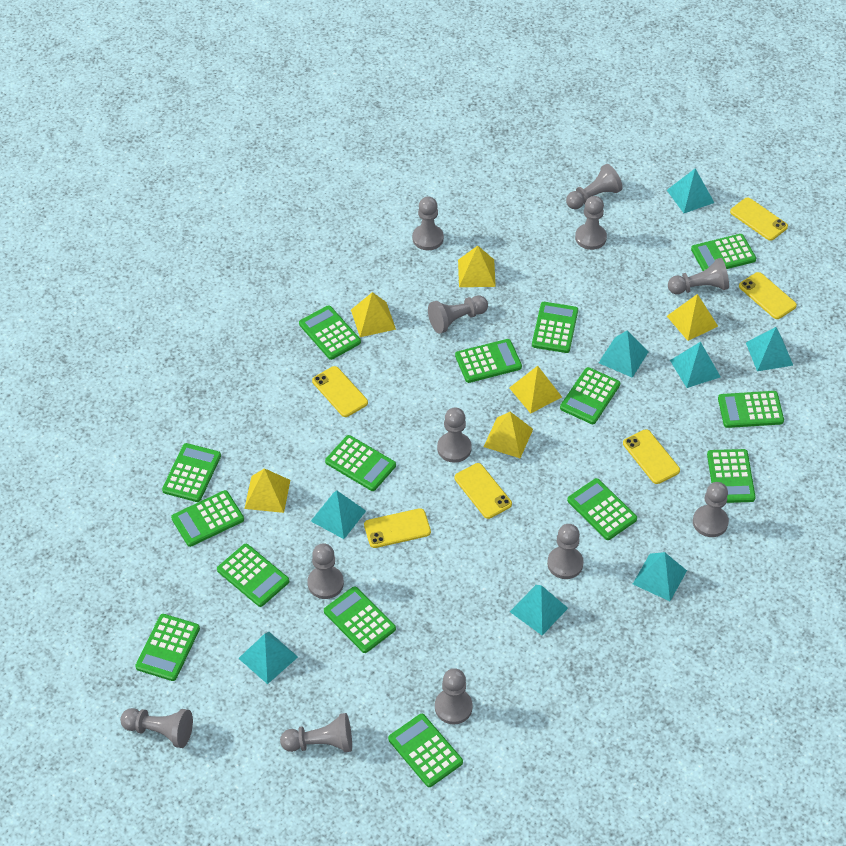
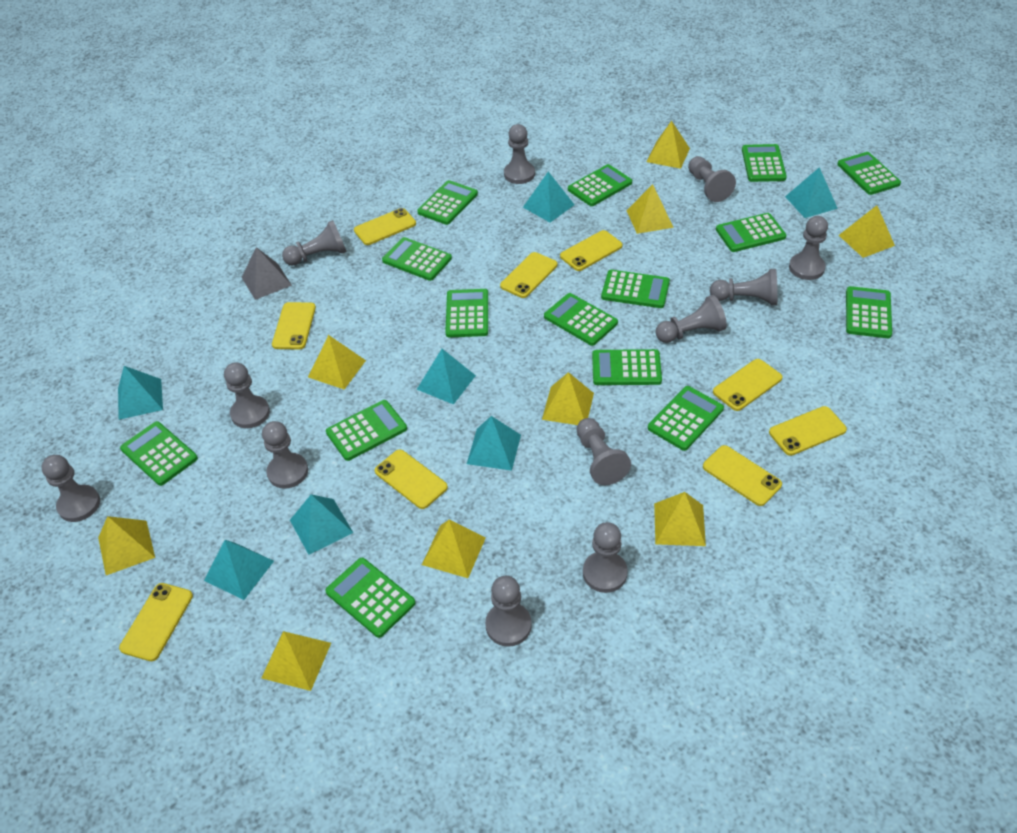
grey pyramid: 0 -> 1
turquoise pyramid: 8 -> 7
yellow phone: 6 -> 9
yellow pyramid: 6 -> 9

